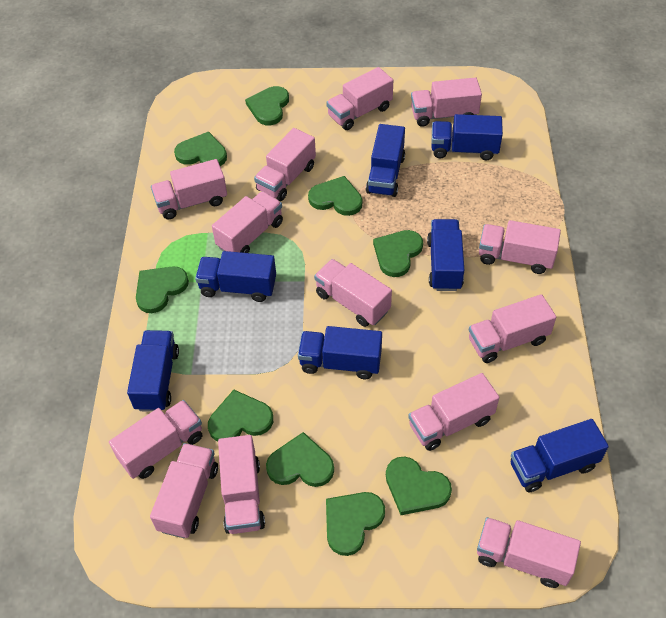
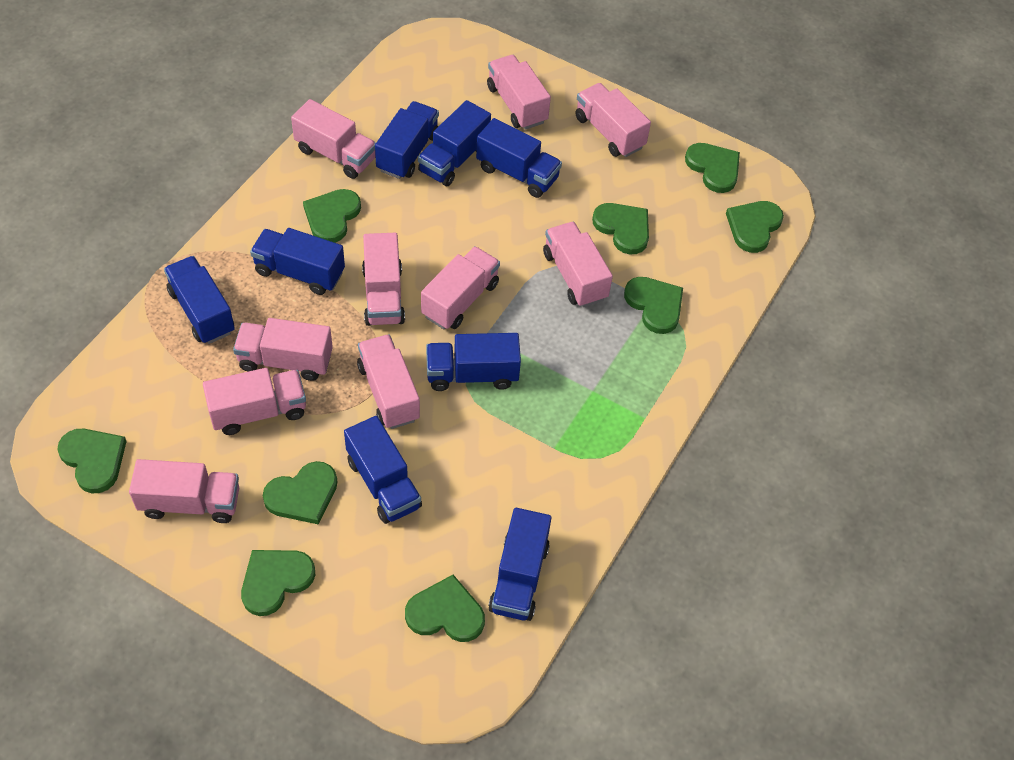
blue truck: 7 -> 8
pink truck: 13 -> 10

